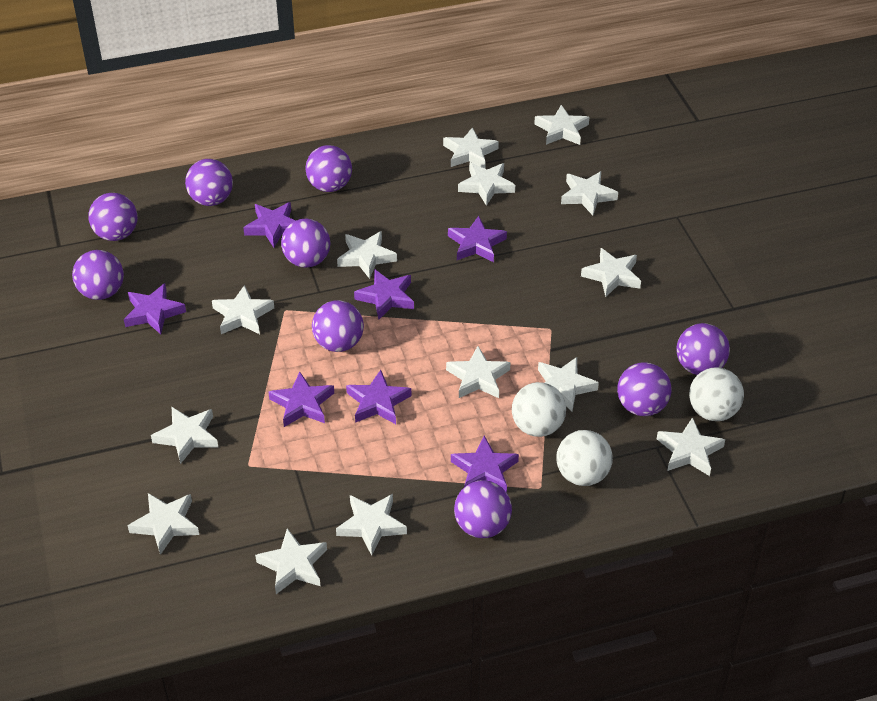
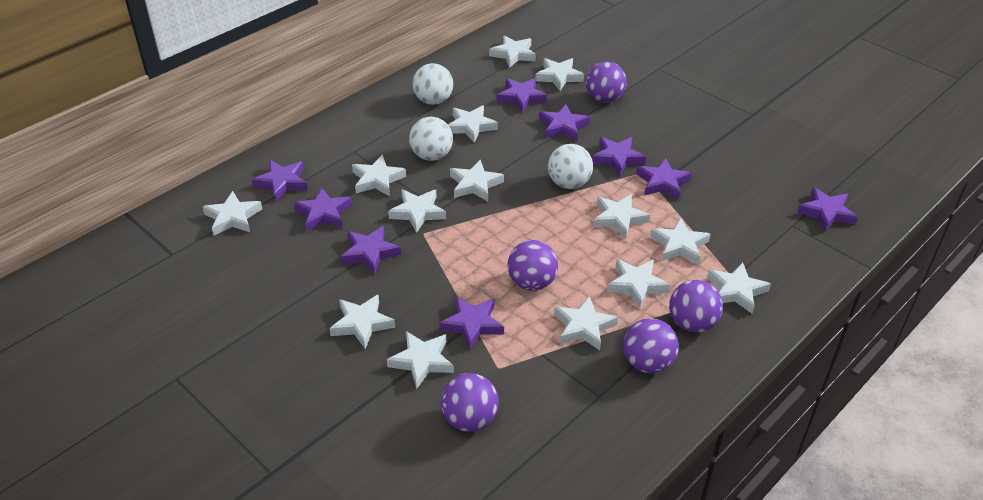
purple ball: 9 -> 5
purple star: 7 -> 9

